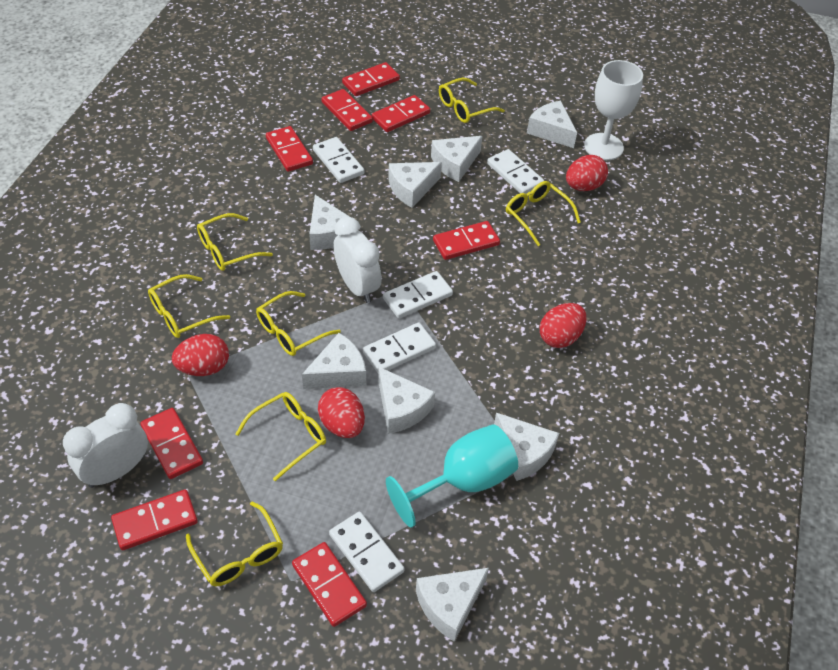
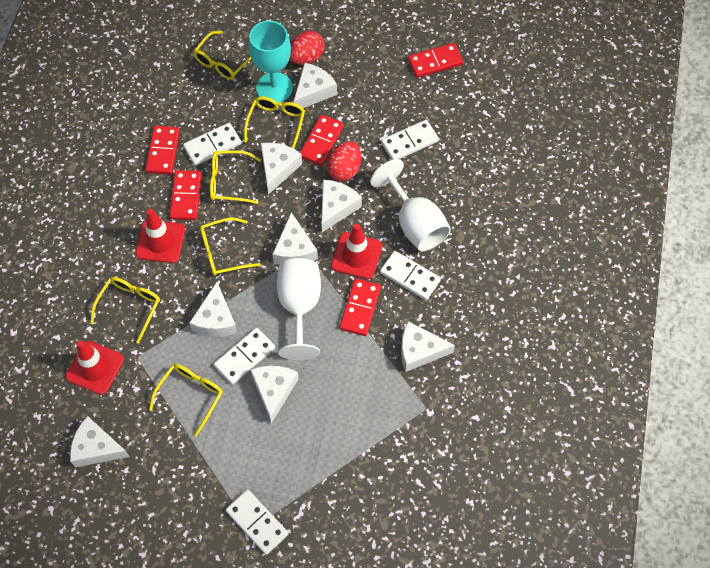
red domino: 8 -> 5
red egg: 4 -> 2
red traffic cone: 0 -> 3
white clock: 2 -> 0
white goblet: 1 -> 2
yellow glasses: 7 -> 6

